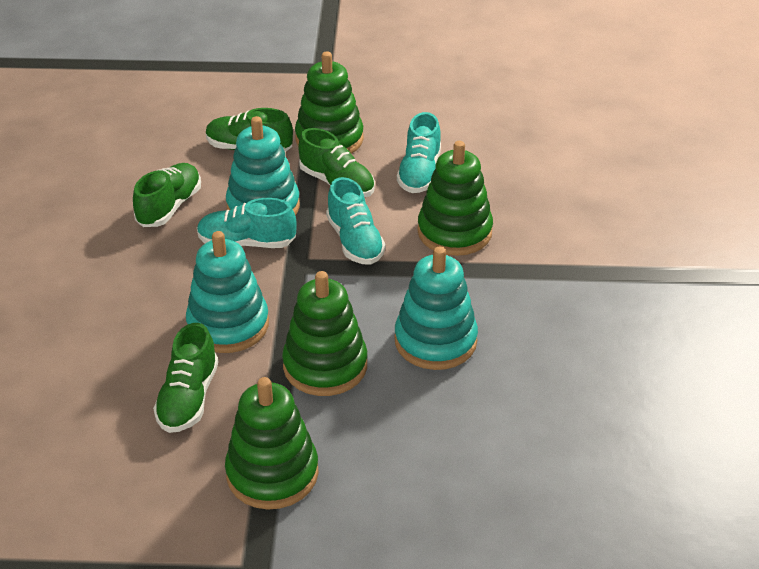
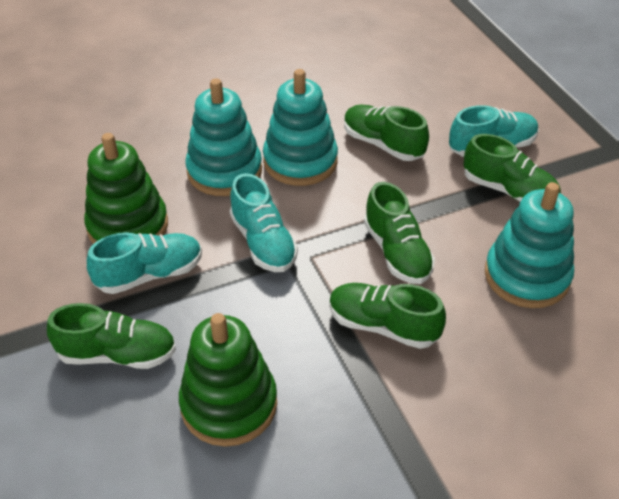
green shoe: 4 -> 5
green stacking toy: 4 -> 2

